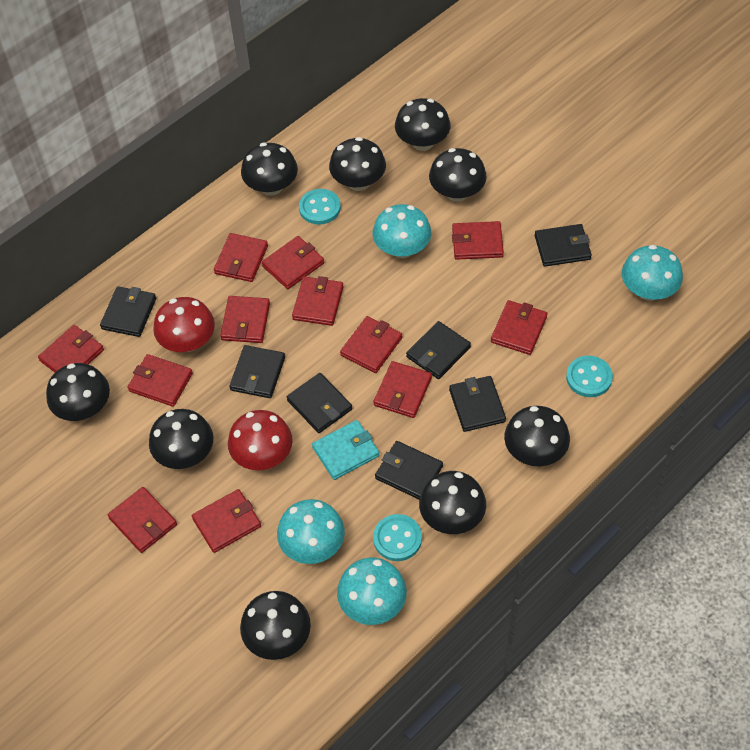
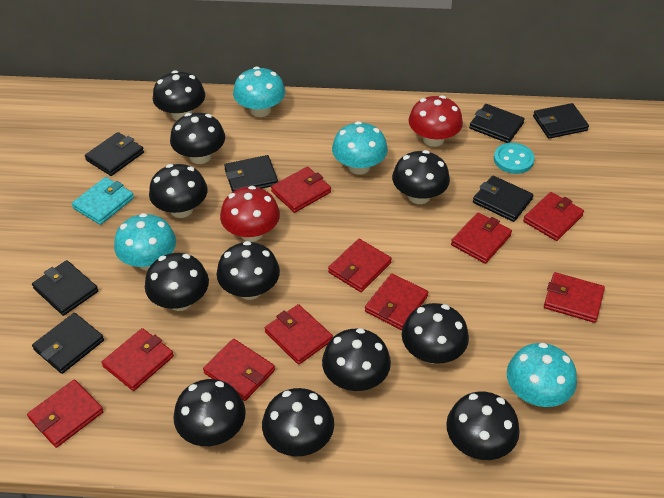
black mushroom: 9 -> 11
red wallet: 12 -> 10
turquoise button: 3 -> 1

